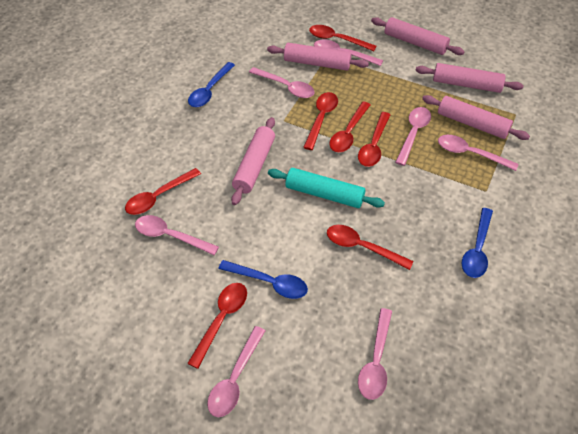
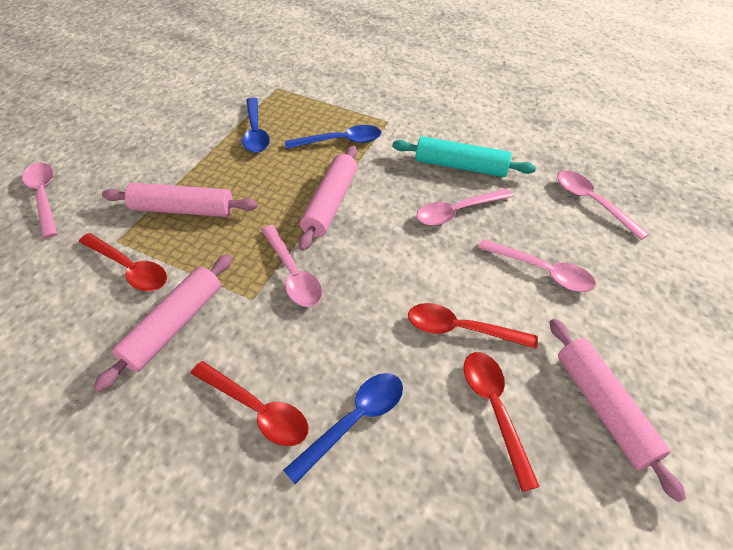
pink rolling pin: 5 -> 4
pink spoon: 7 -> 5
red spoon: 7 -> 4

